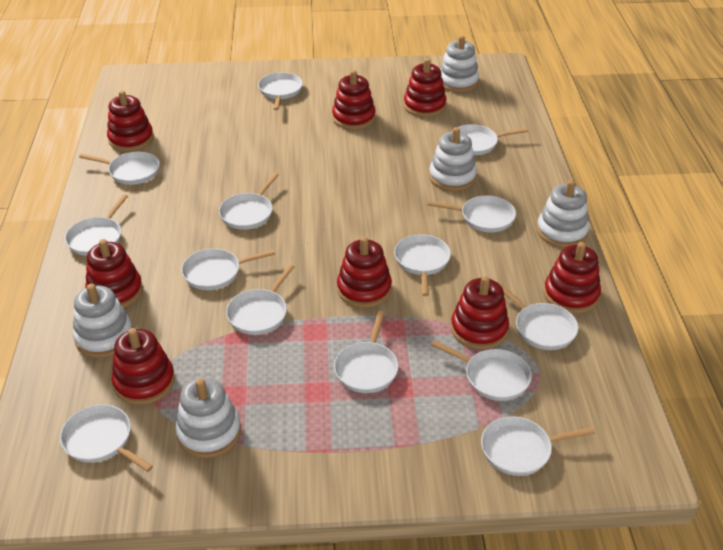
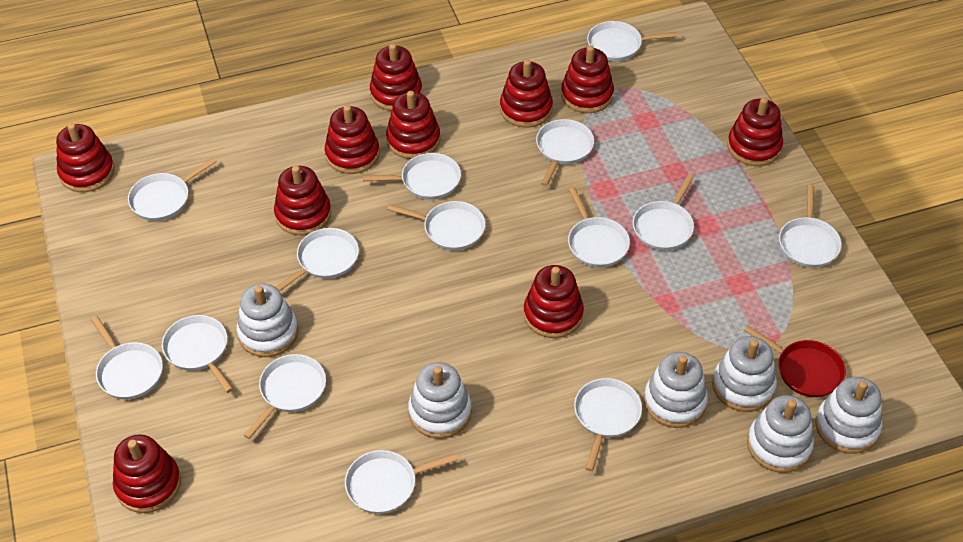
red pan: 0 -> 1
red stacking toy: 8 -> 10
white stacking toy: 5 -> 6

